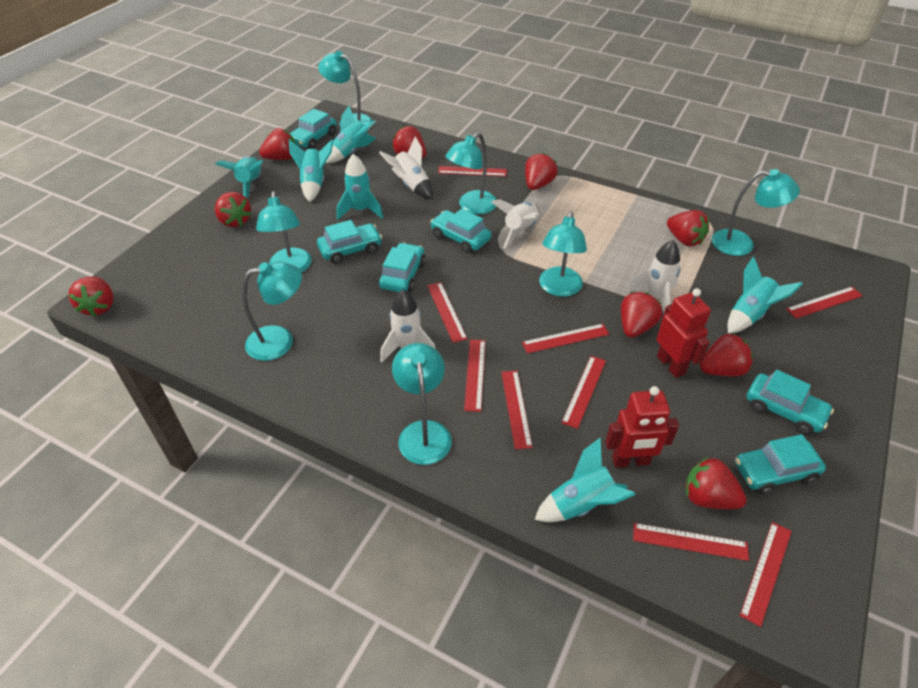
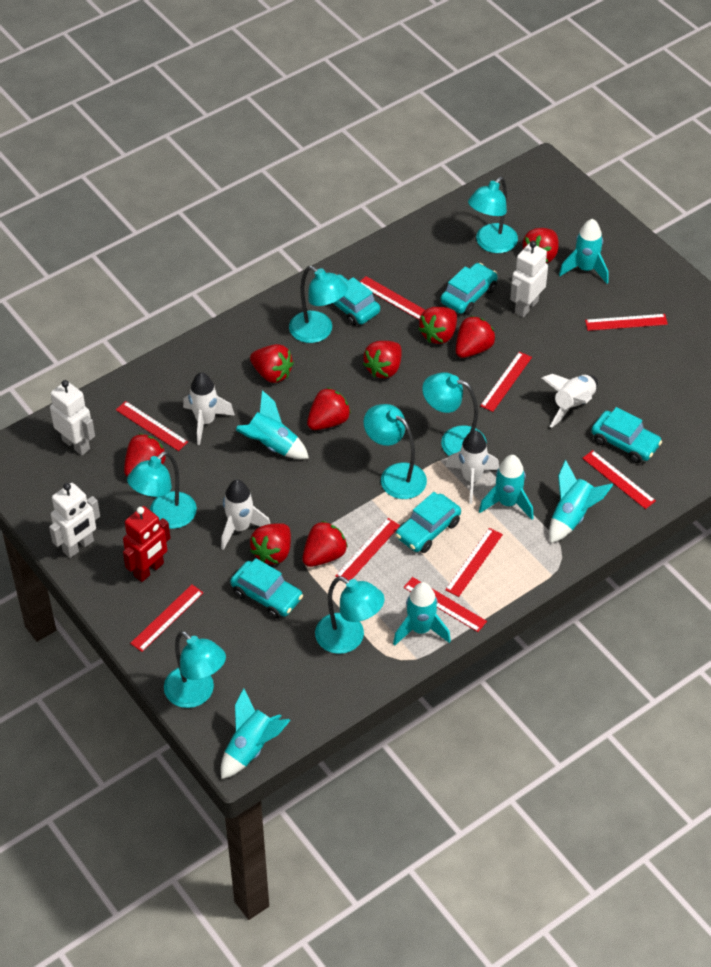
red robot: 2 -> 1
turquoise car: 6 -> 5
white robot: 0 -> 3

